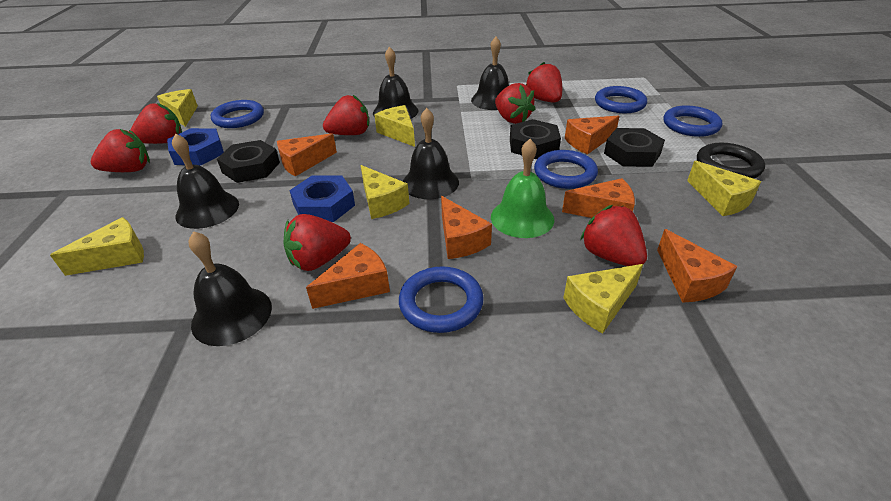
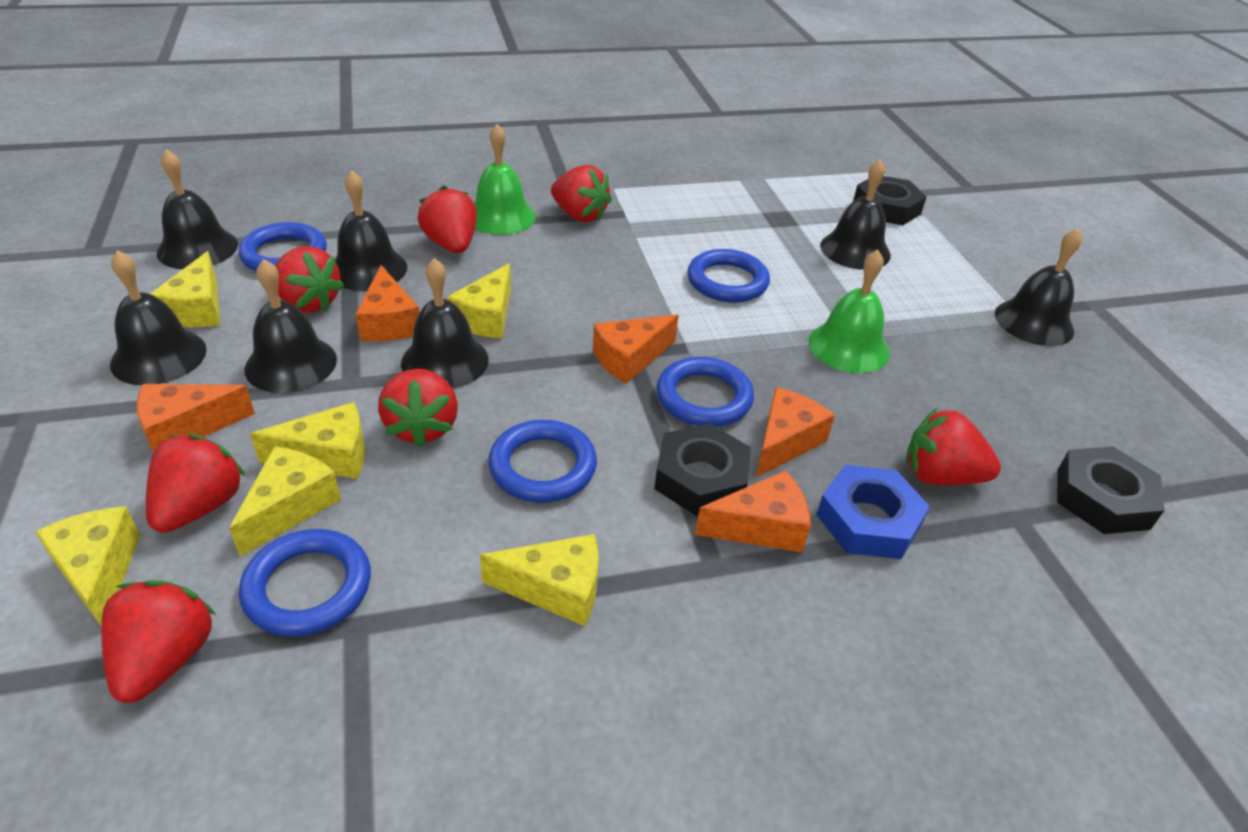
black bell: 5 -> 7
black ring: 1 -> 0
blue nut: 2 -> 1
green bell: 1 -> 2
orange cheese: 6 -> 5

